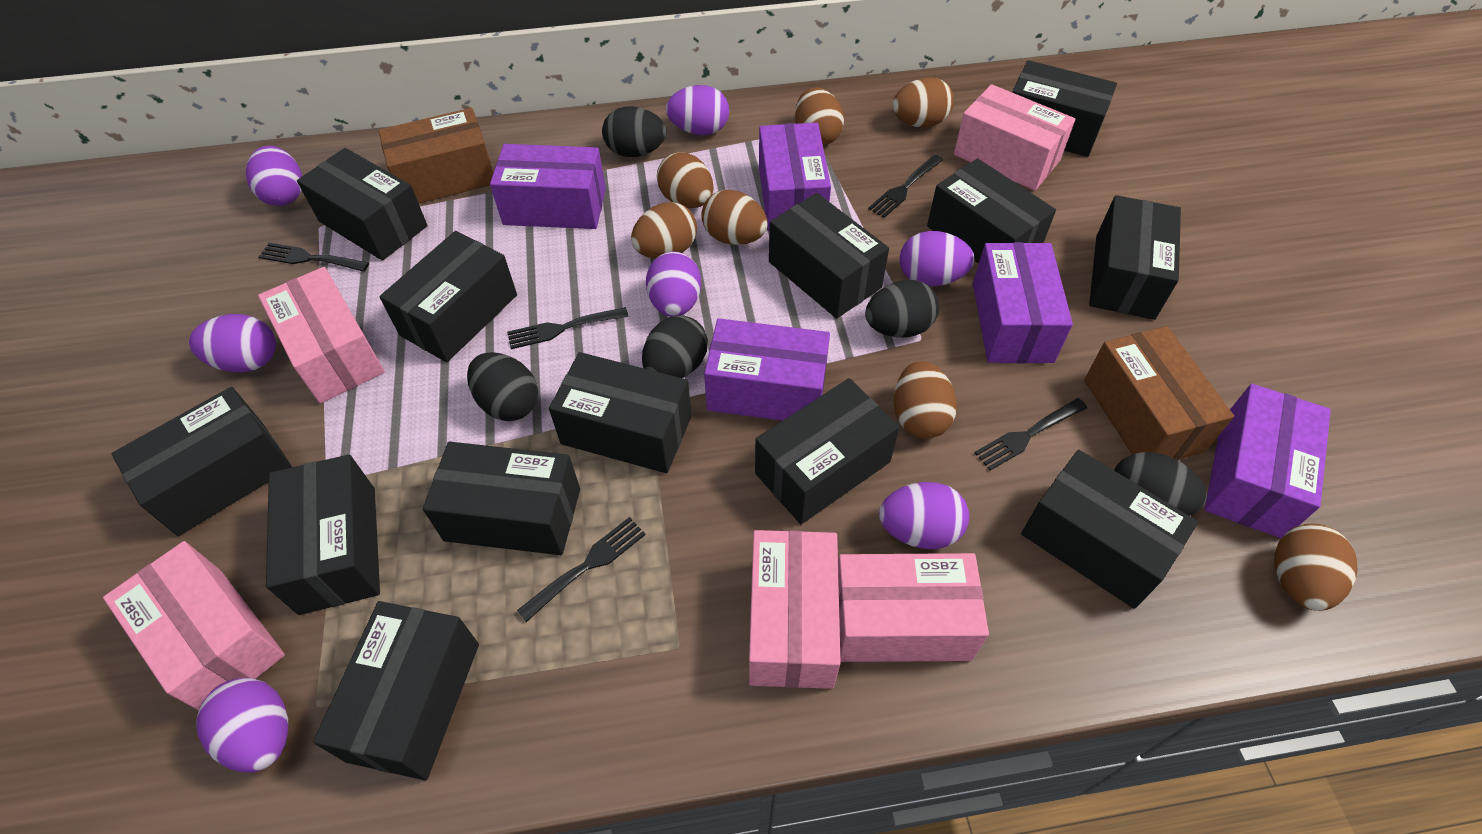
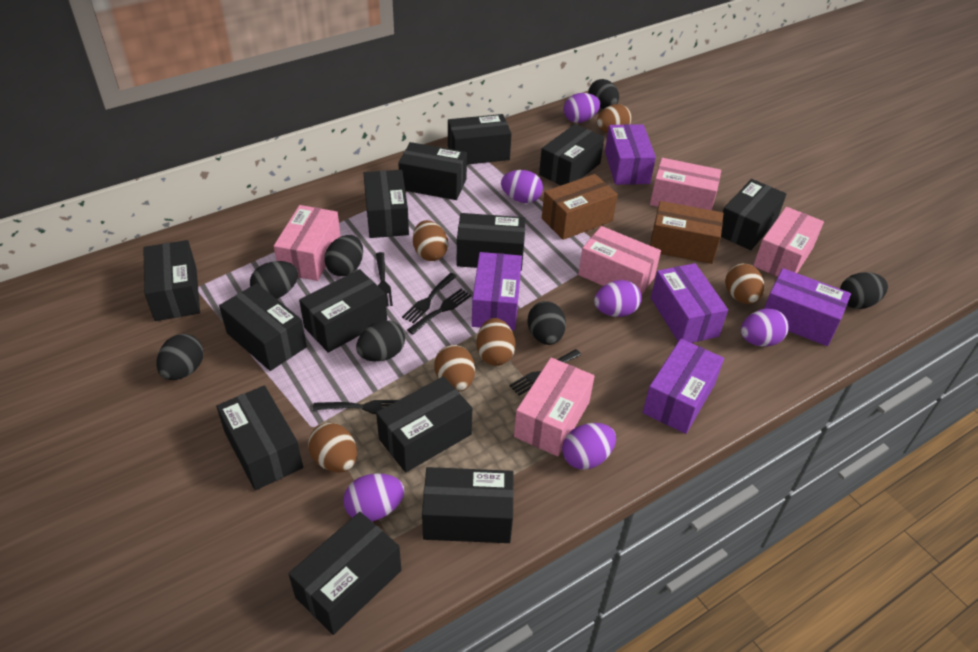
black egg: 5 -> 7
brown egg: 7 -> 6
purple egg: 7 -> 6

